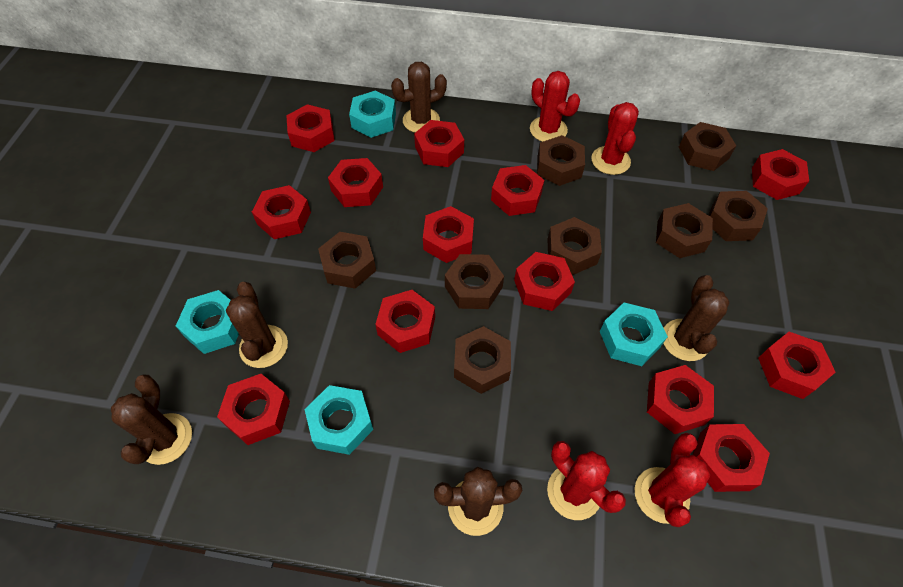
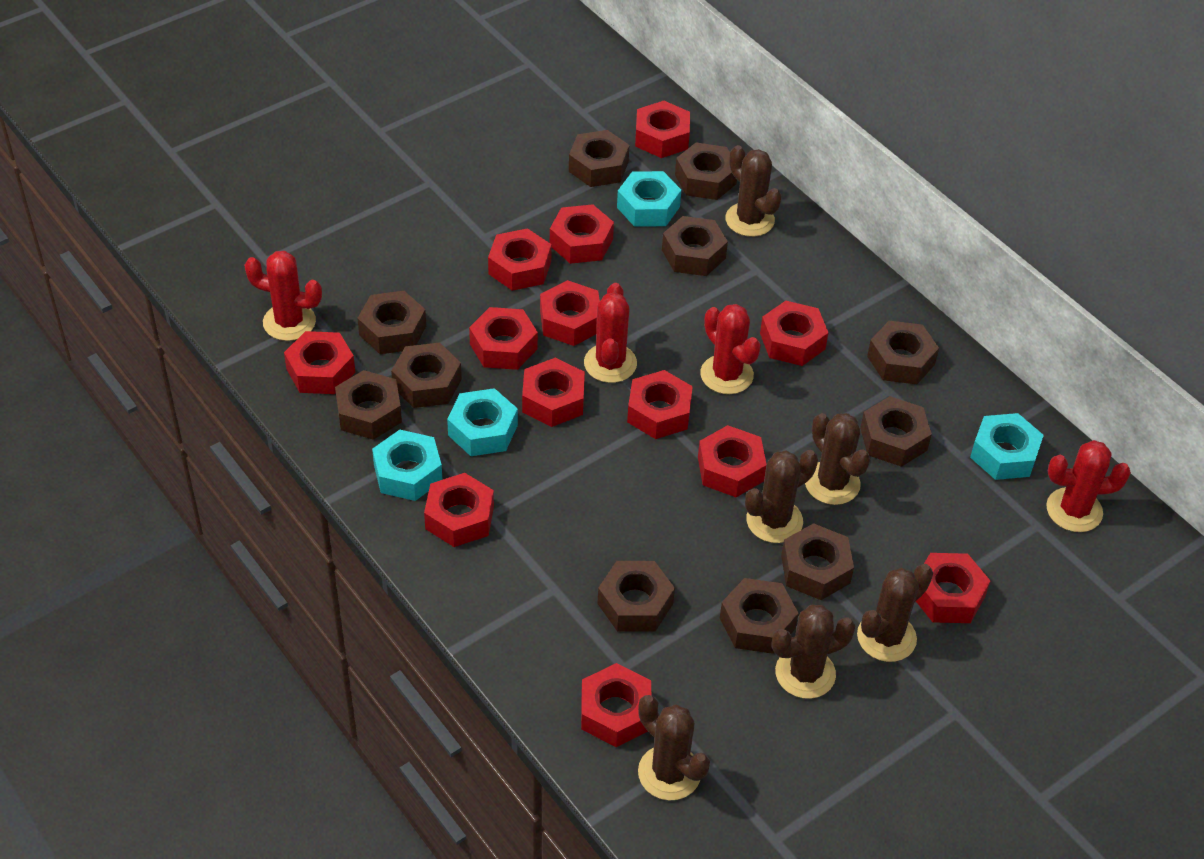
brown cactus: 5 -> 6
brown nut: 8 -> 11

